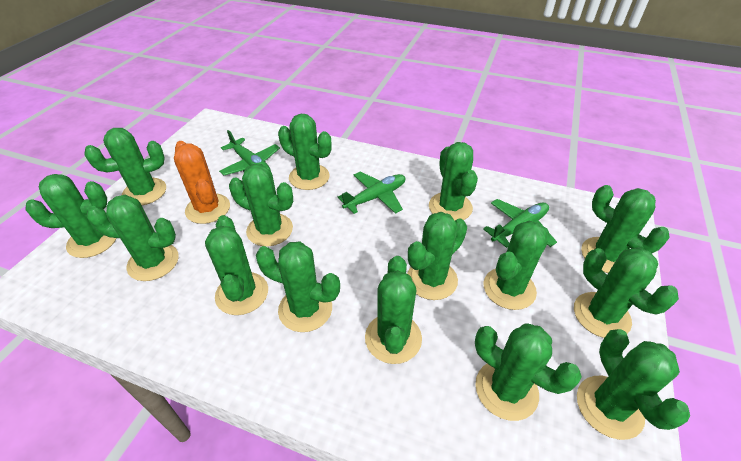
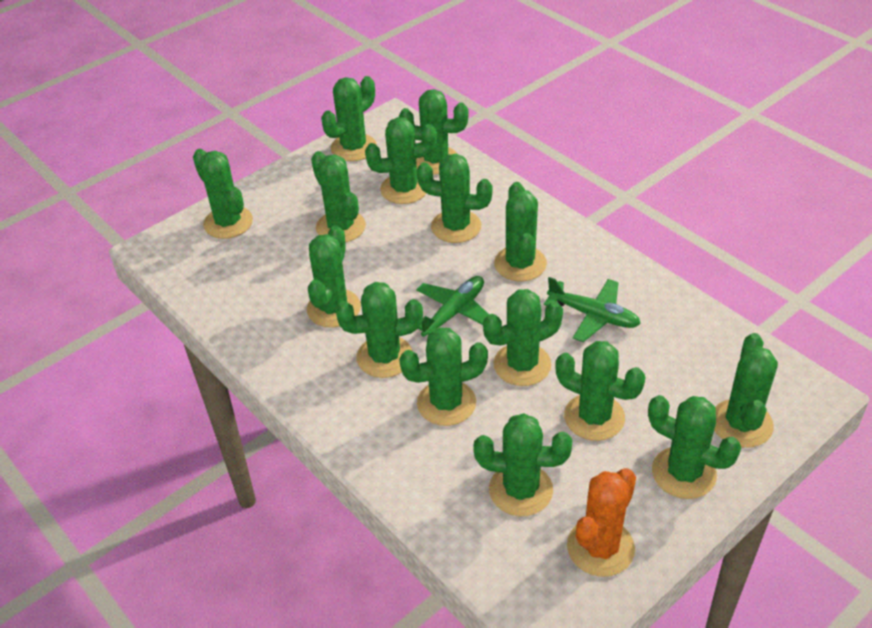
green plane: 3 -> 2

